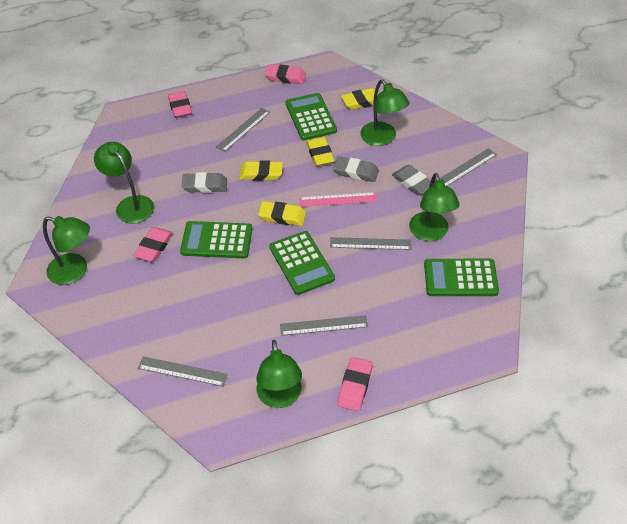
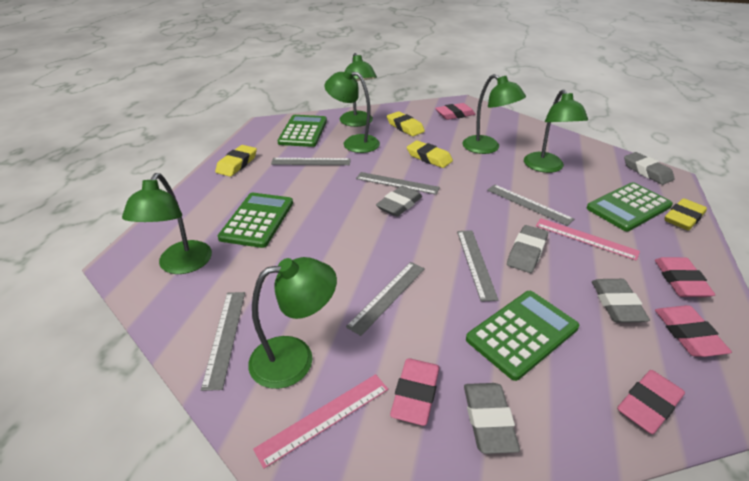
green lamp: 5 -> 6
grey eraser: 3 -> 5
grey ruler: 5 -> 6
pink eraser: 4 -> 5
pink ruler: 1 -> 2

